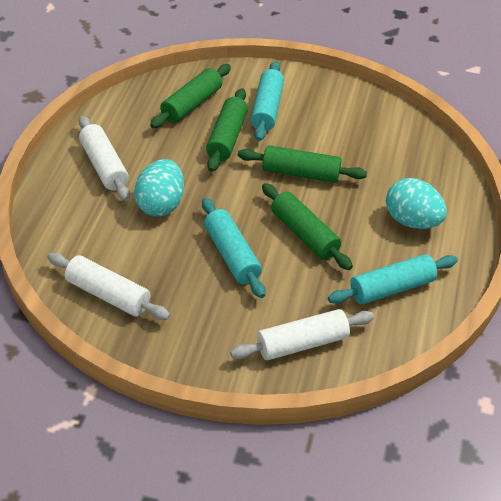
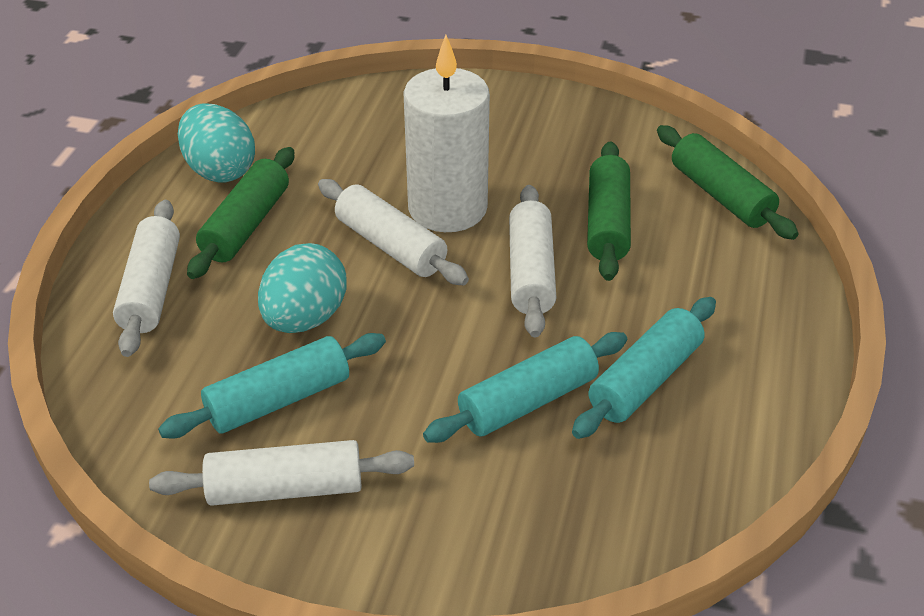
green rolling pin: 4 -> 3
white candle: 0 -> 1
white rolling pin: 3 -> 4

